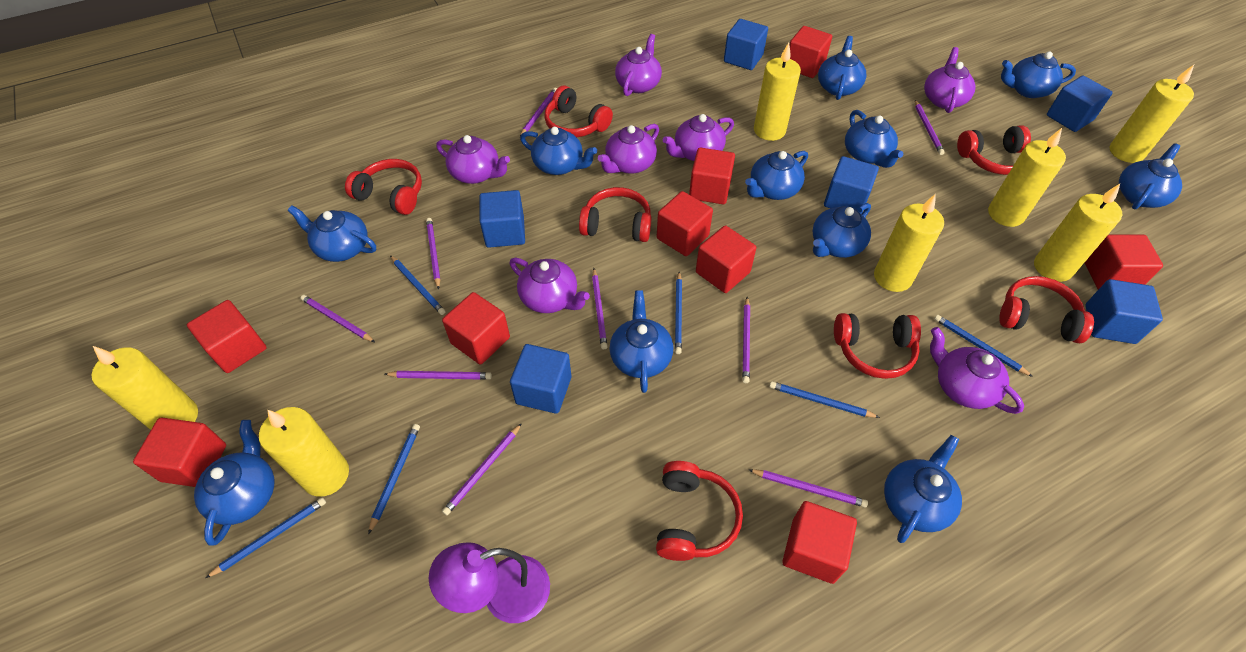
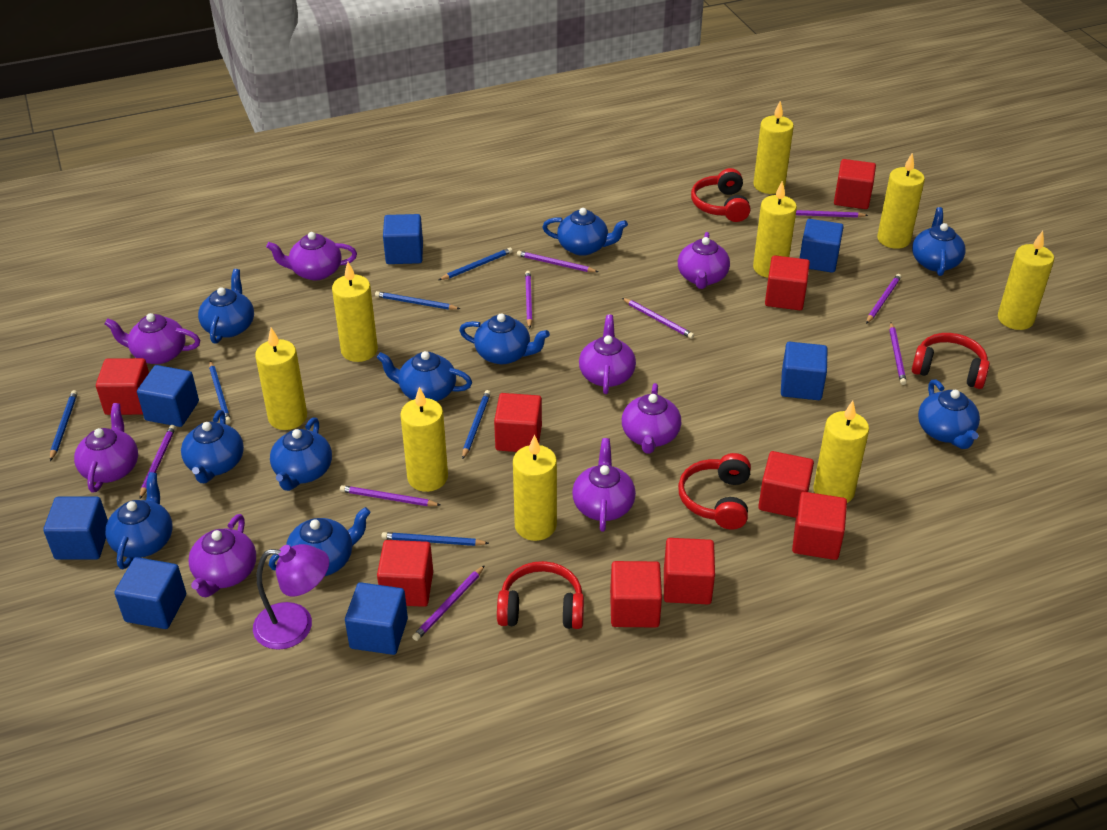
blue cube: 6 -> 7
blue teapot: 11 -> 10
purple teapot: 7 -> 8
red headphones: 7 -> 4
yellow candle: 7 -> 9

